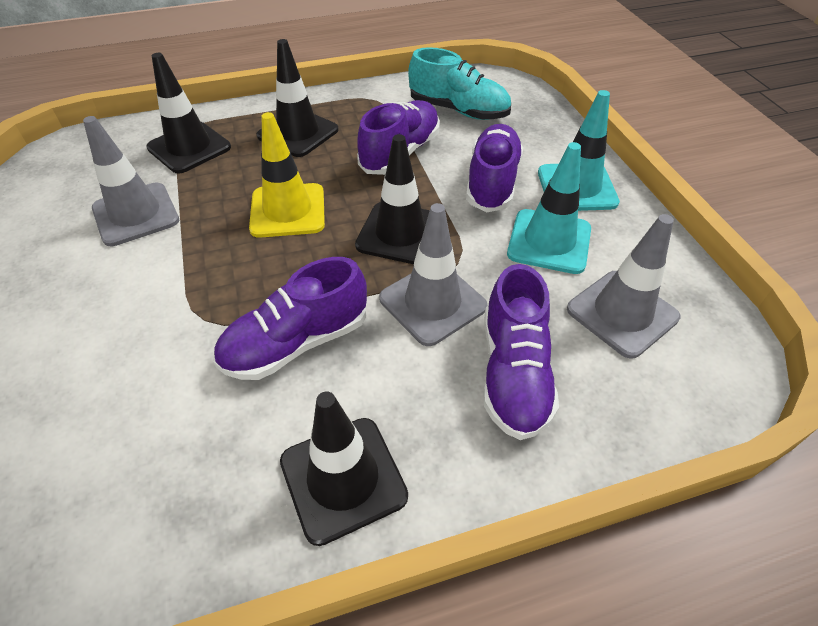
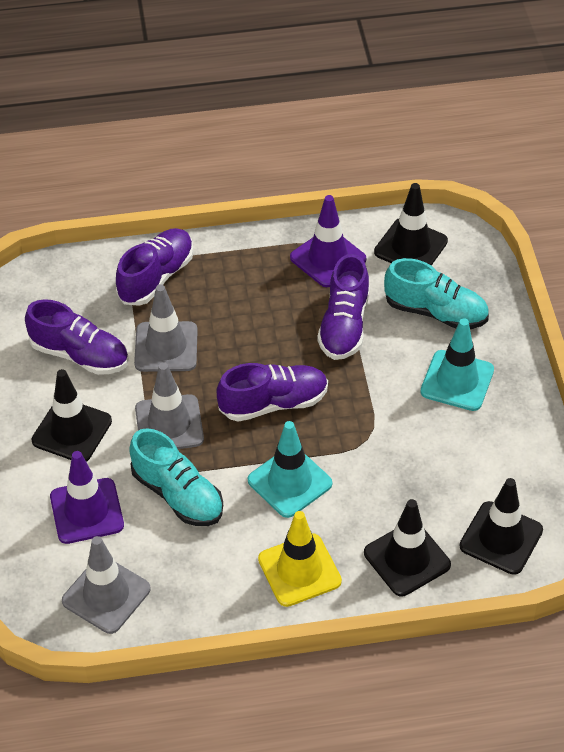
purple traffic cone: 0 -> 2
turquoise shoe: 1 -> 2

